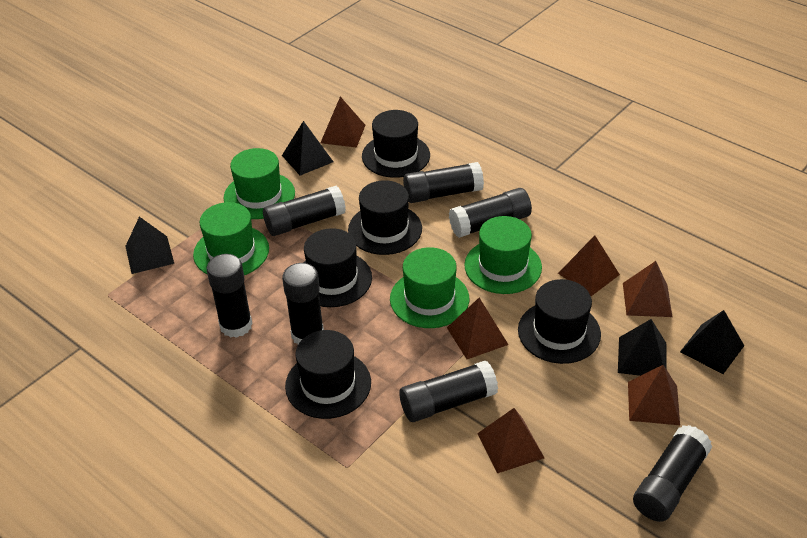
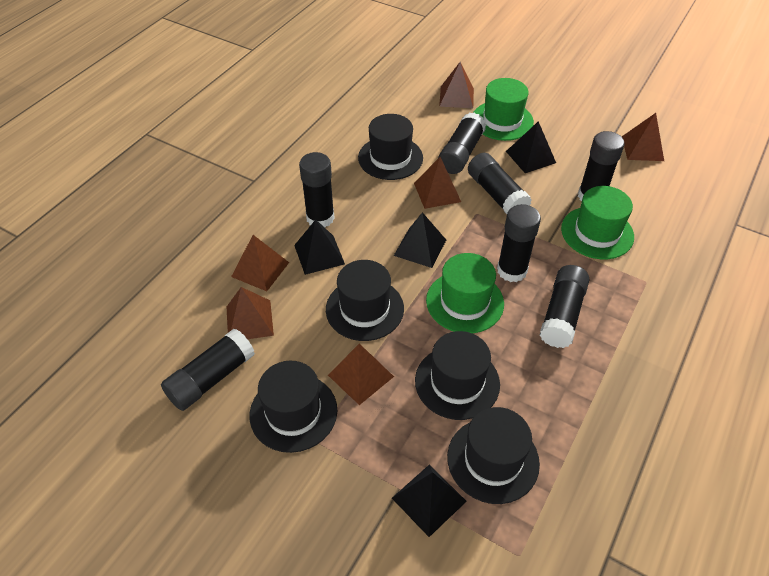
green hat: 4 -> 3

